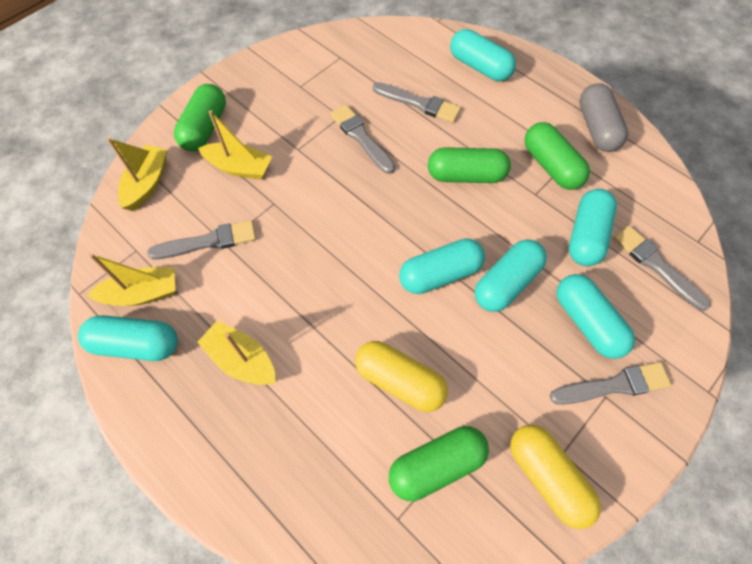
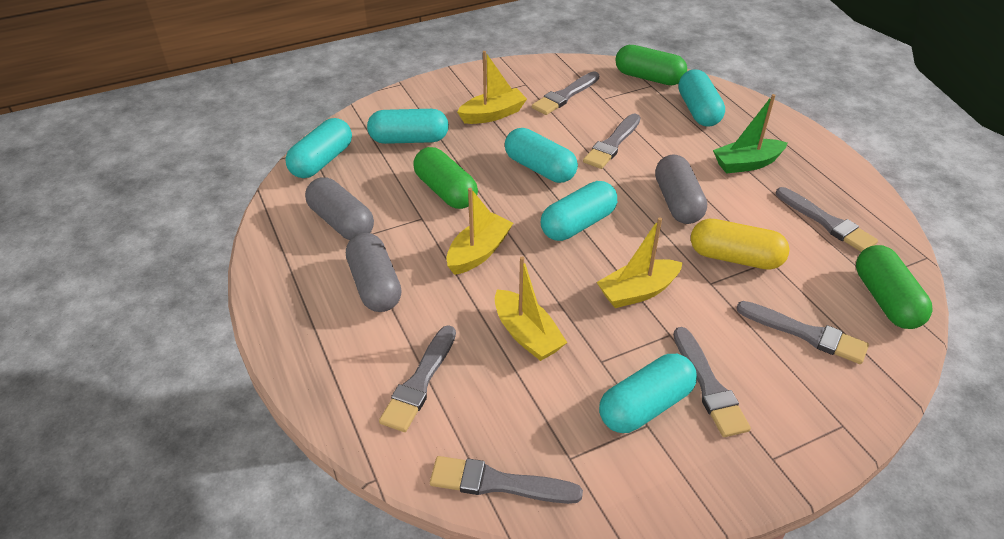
green boat: 0 -> 1
green capsule: 4 -> 3
grey brush: 5 -> 7
grey capsule: 1 -> 3
yellow capsule: 2 -> 1

